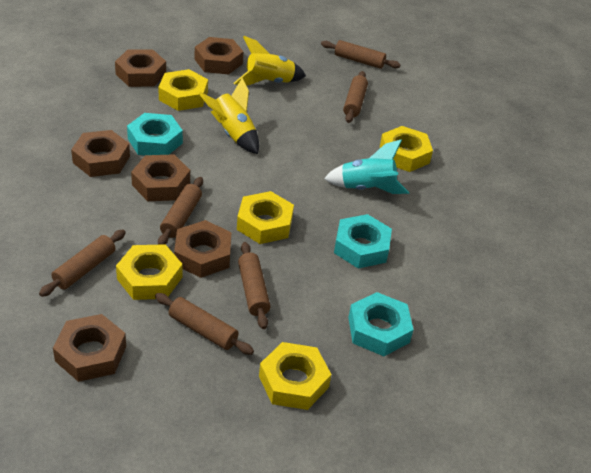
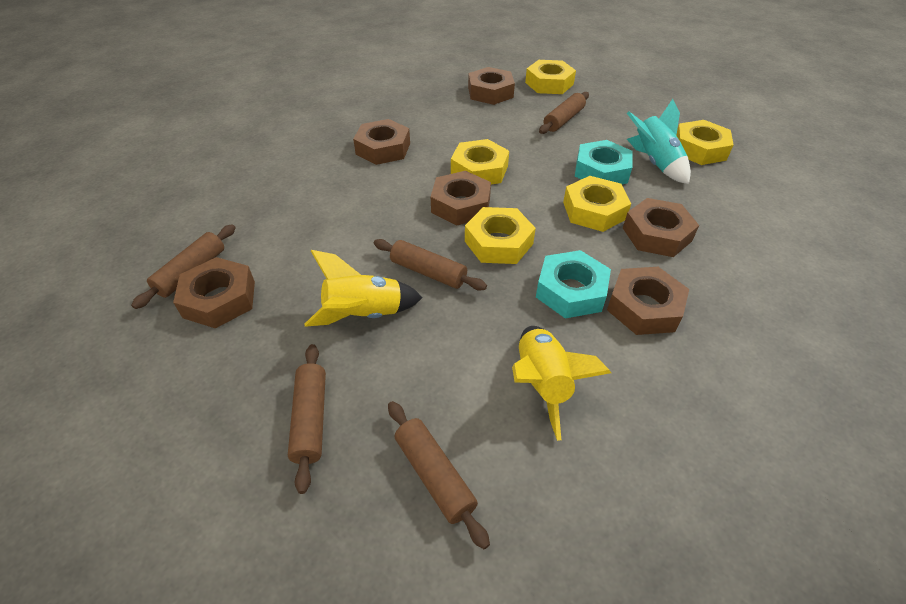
brown rolling pin: 6 -> 5
turquoise nut: 3 -> 2

